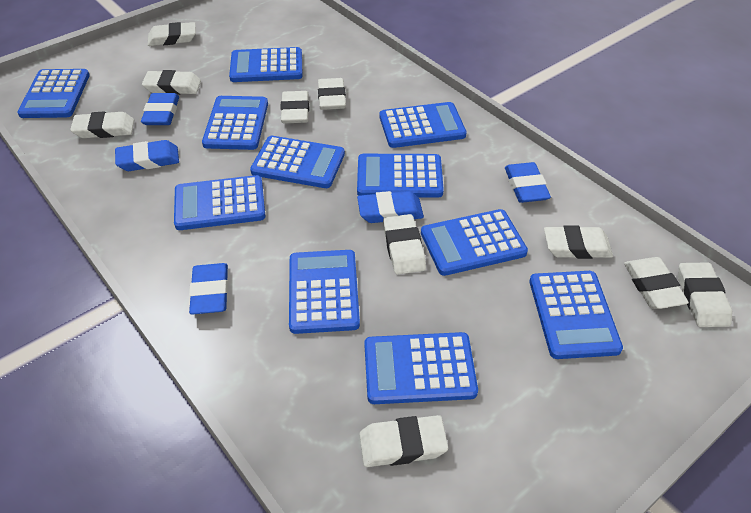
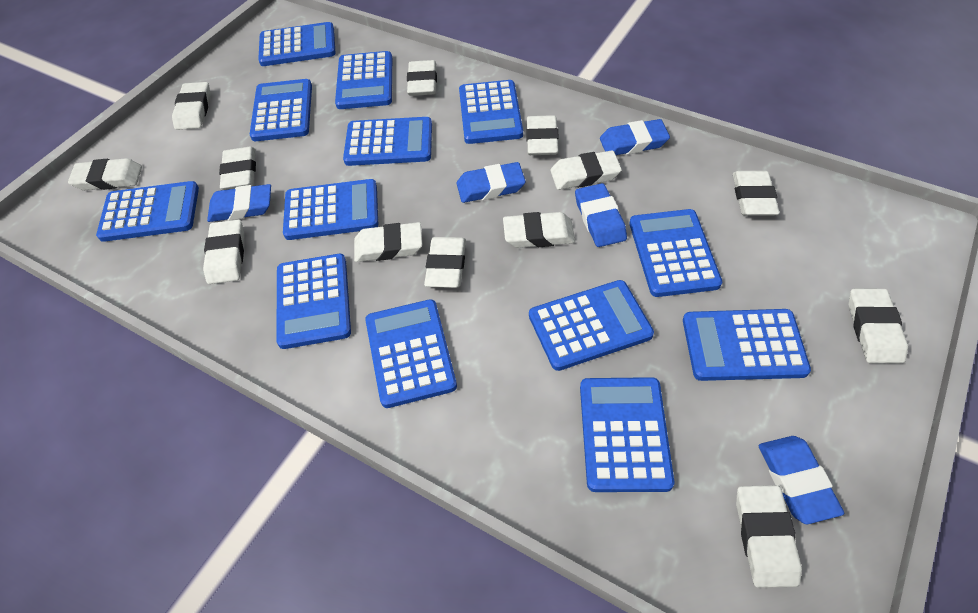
blue calculator: 11 -> 13
white eraser: 10 -> 13

